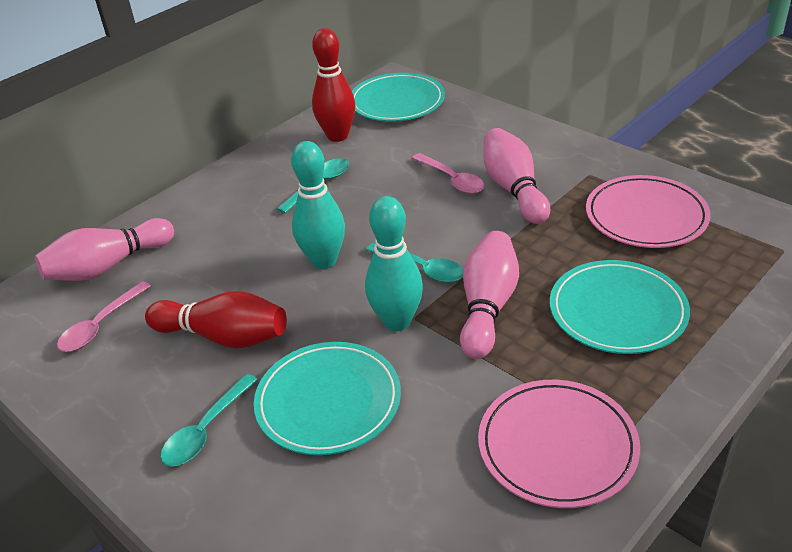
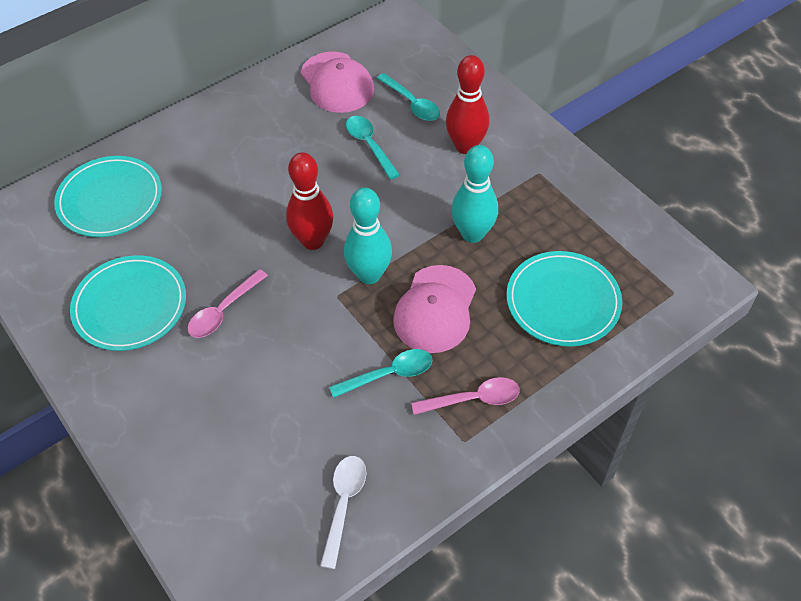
pink bowling pin: 3 -> 0
pink cap: 0 -> 2
pink plate: 2 -> 0
white spoon: 0 -> 1

